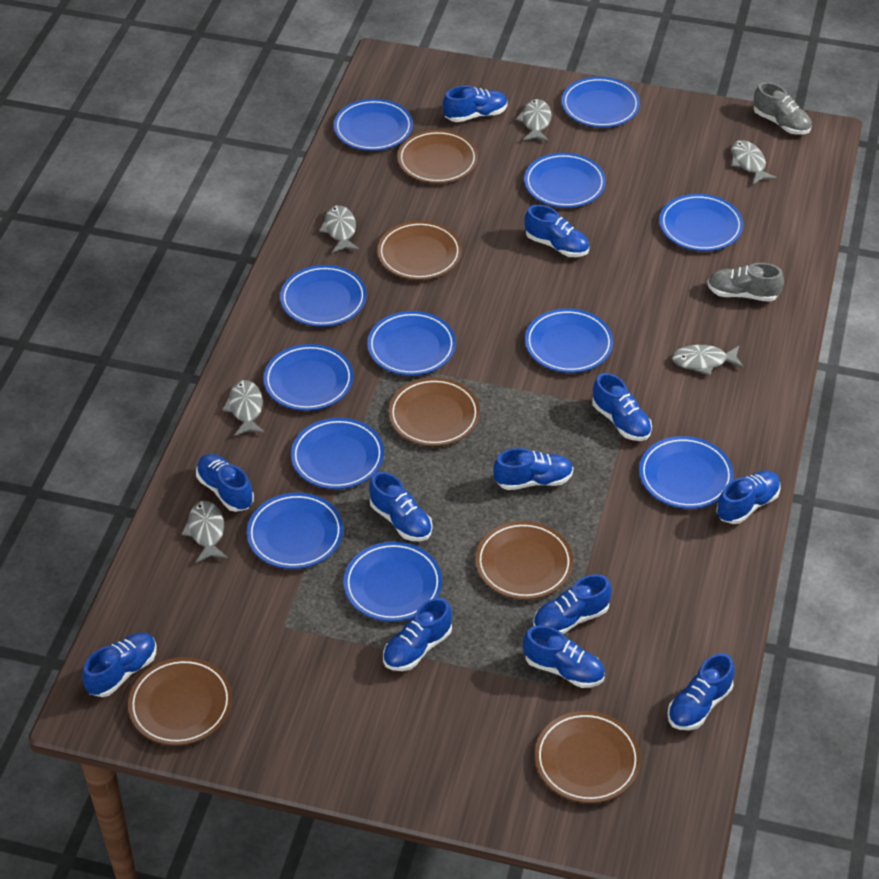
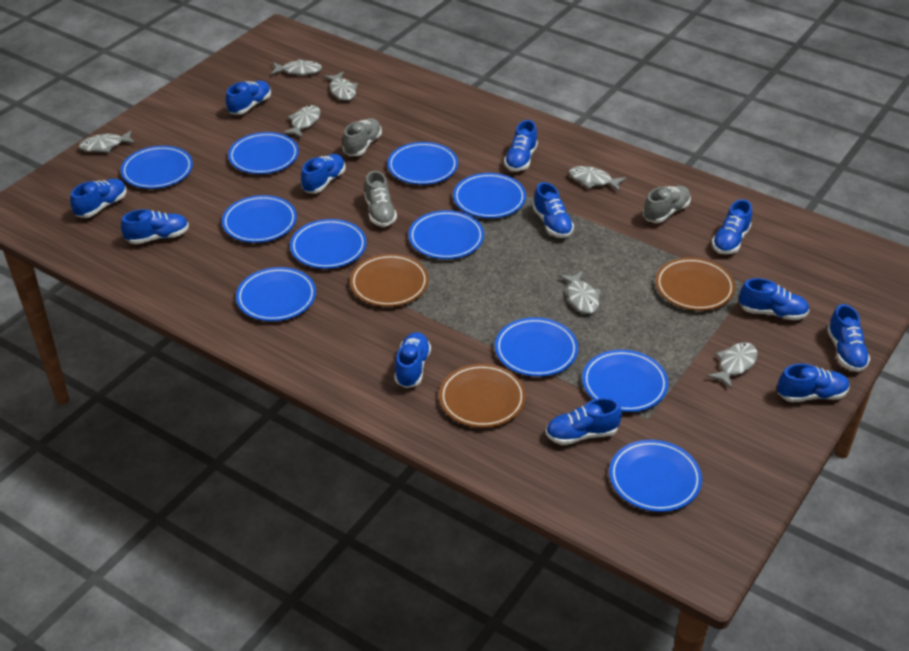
blue plate: 12 -> 11
brown plate: 6 -> 3
grey fish: 6 -> 7
grey shoe: 2 -> 3

